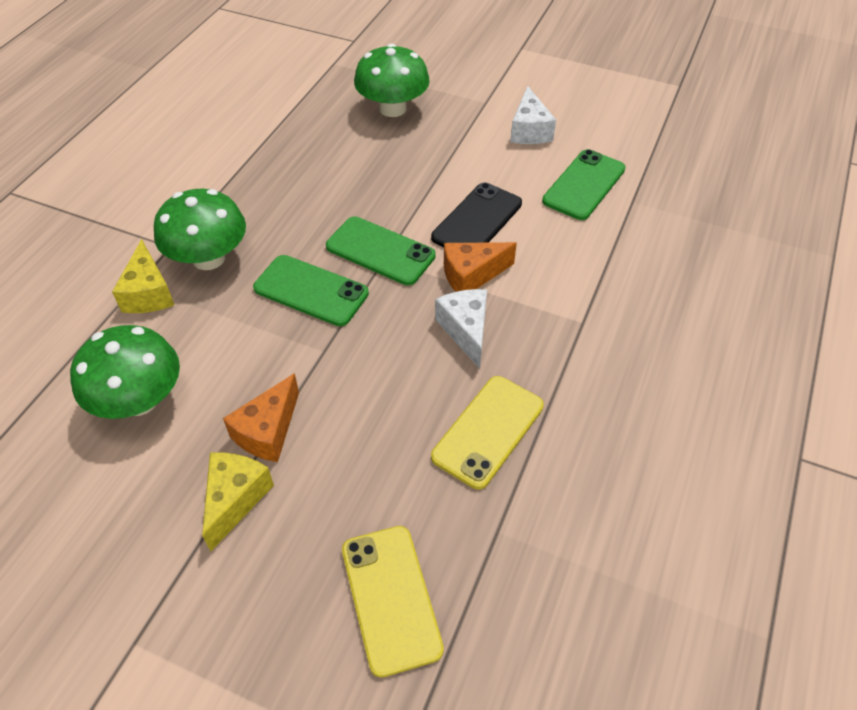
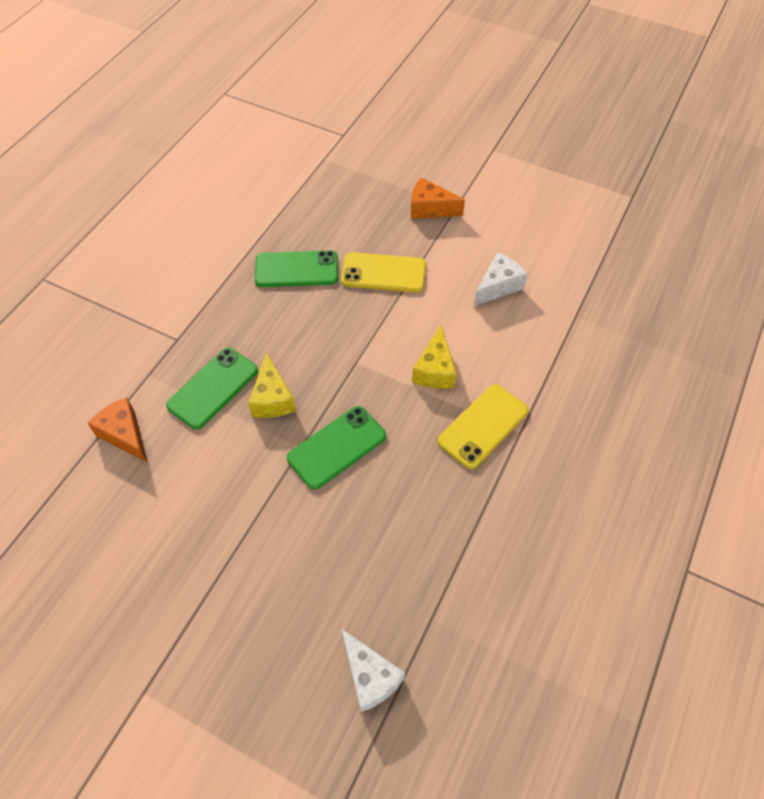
black phone: 1 -> 0
green mushroom: 3 -> 0

